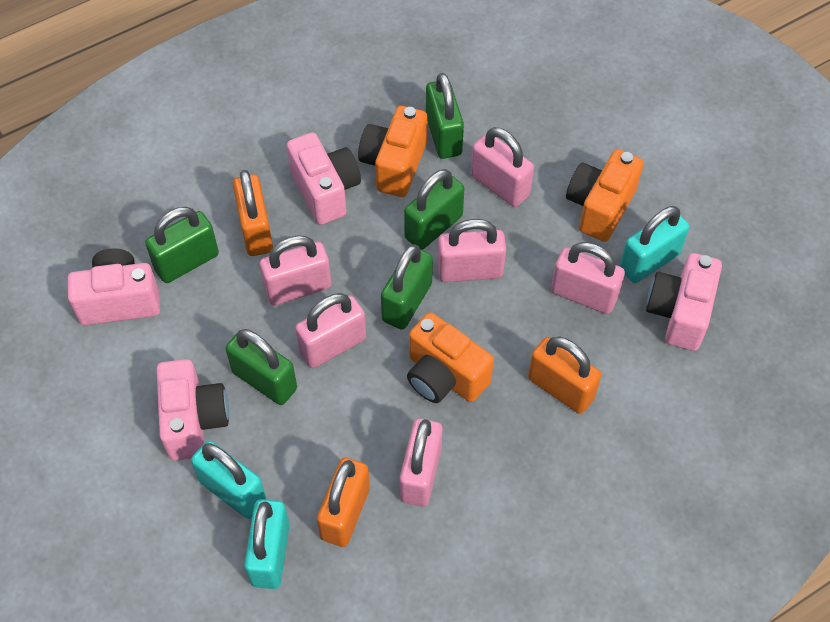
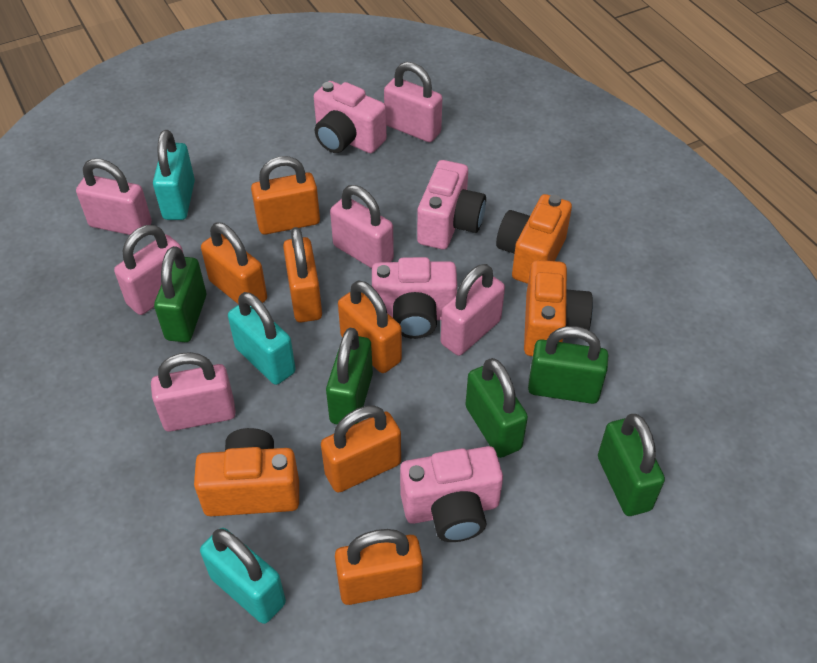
orange padlock: 3 -> 6

